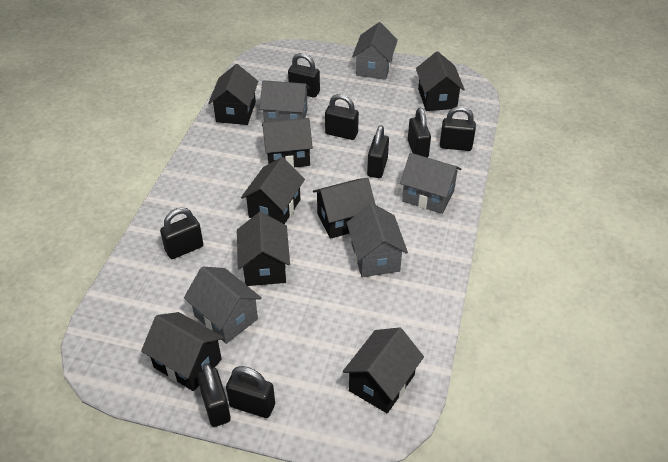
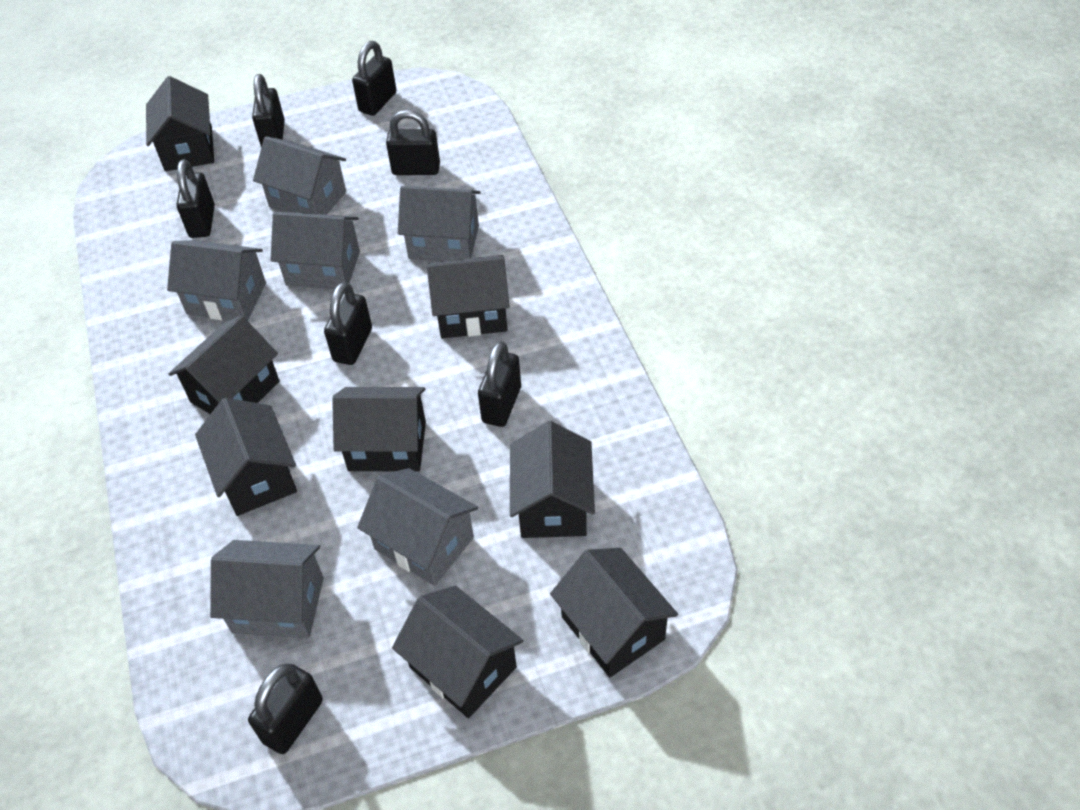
black padlock: 8 -> 7
grey house: 5 -> 6

